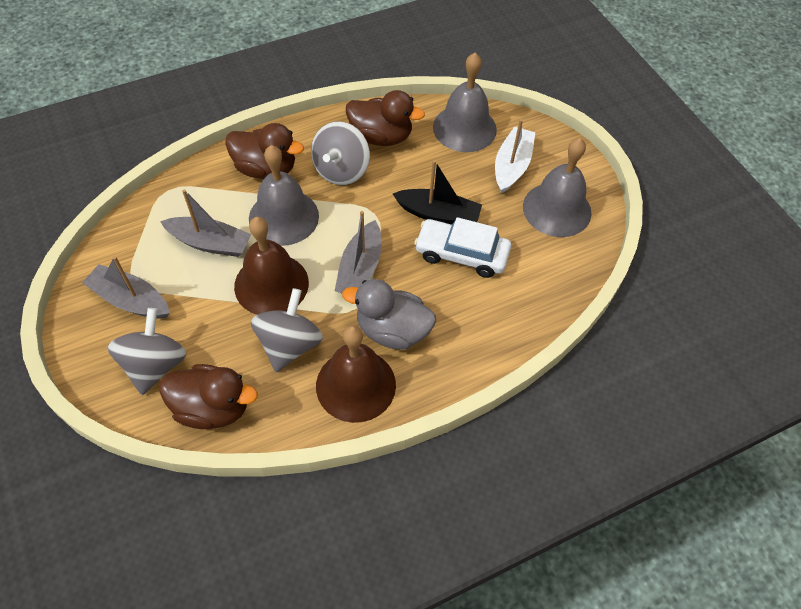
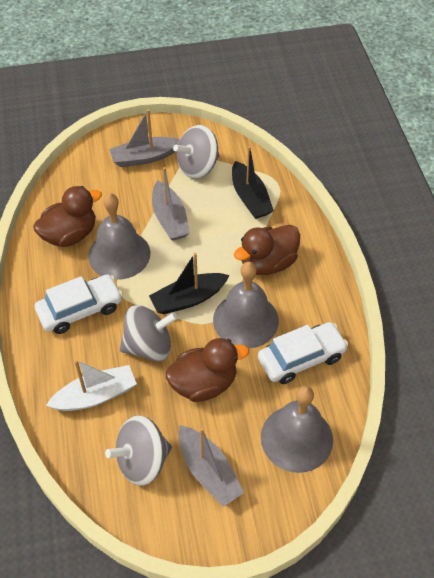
black boat: 1 -> 2
brown bell: 2 -> 0
grey duck: 1 -> 0
white car: 1 -> 2

